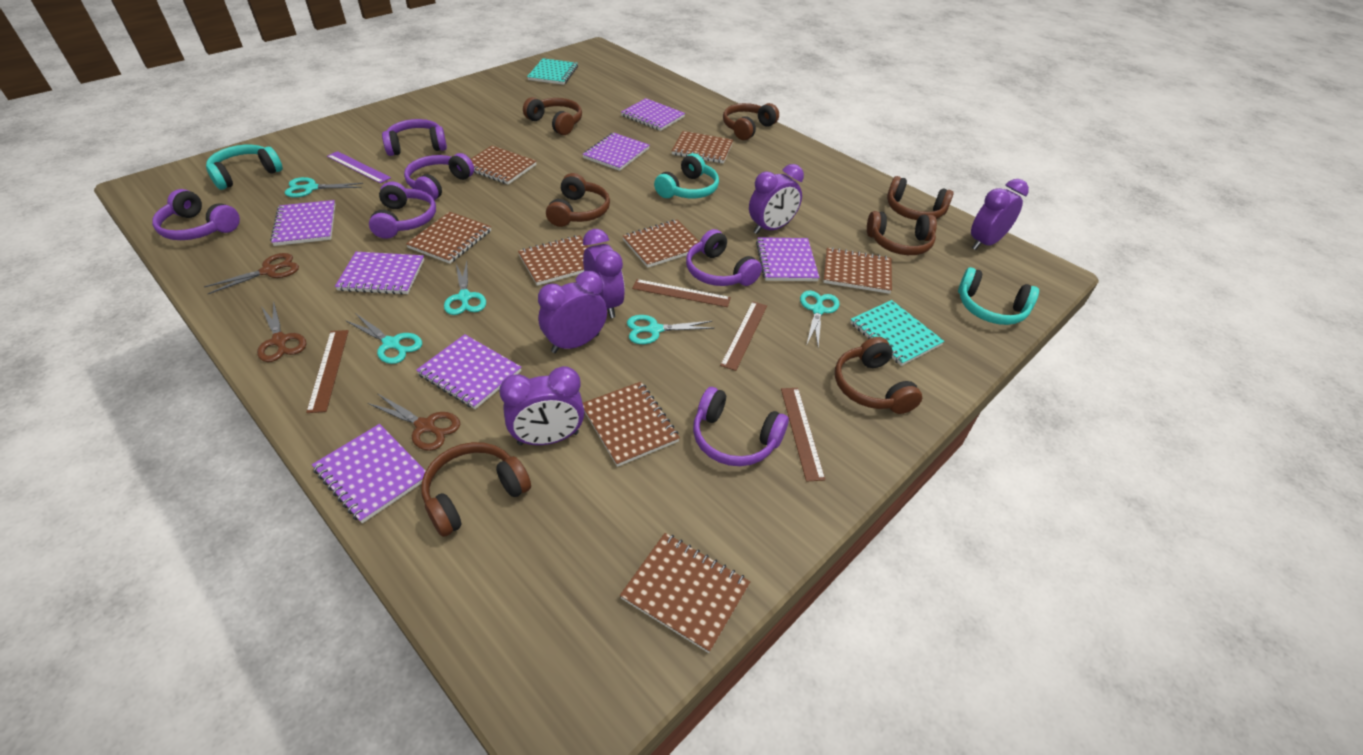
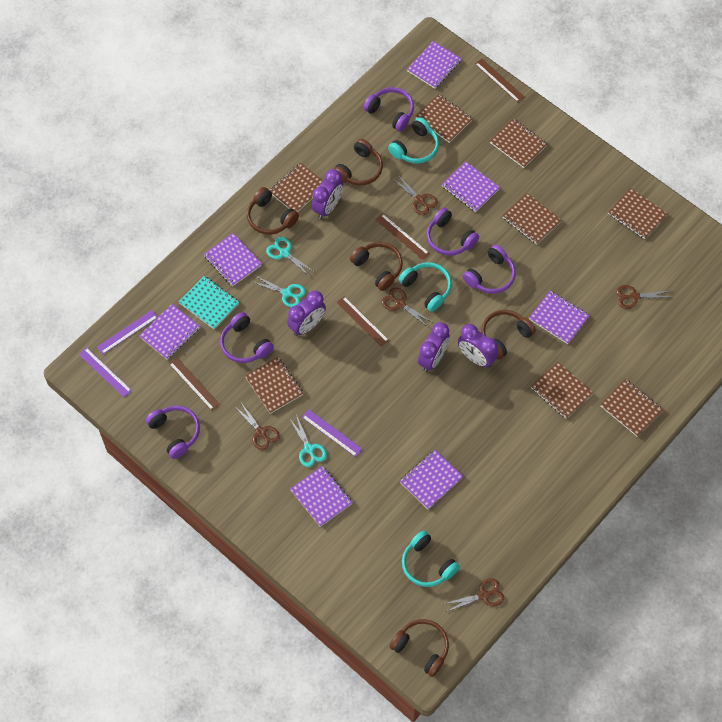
brown headphones: 7 -> 5
brown scissors: 3 -> 5
purple clock: 5 -> 4
purple headphones: 6 -> 5
purple ruler: 1 -> 3
turquoise notebook: 2 -> 1
turquoise scissors: 5 -> 3

